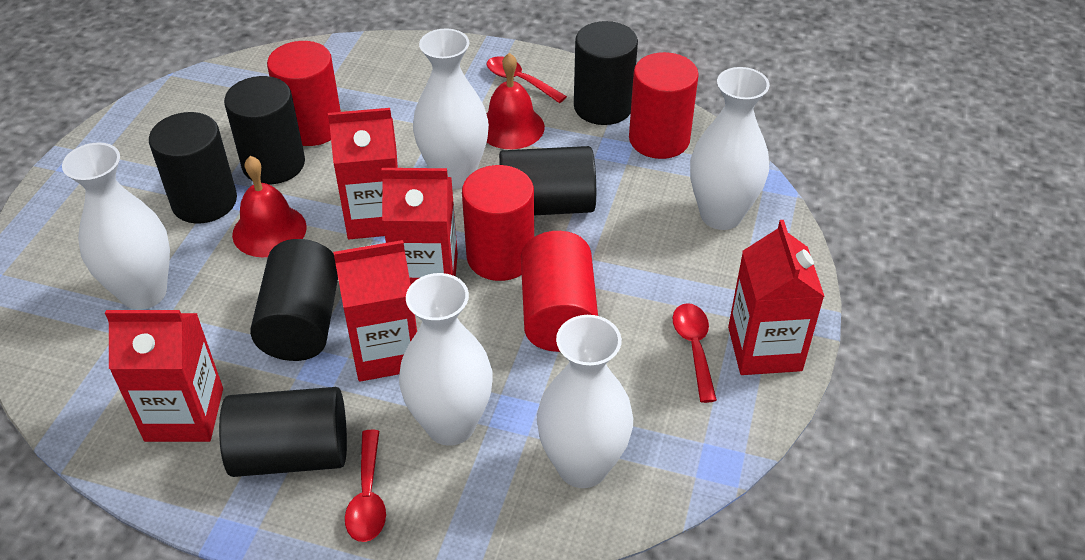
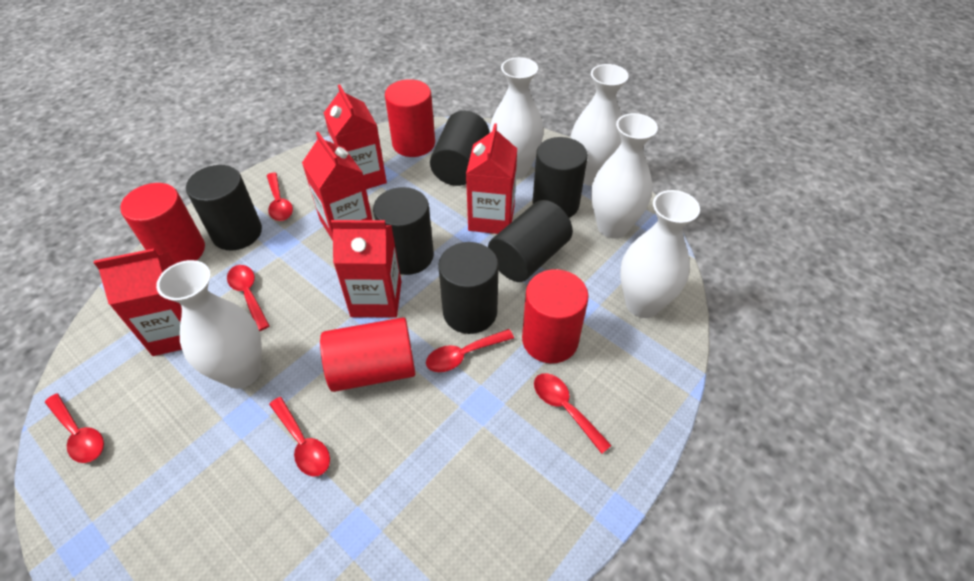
red bell: 2 -> 0
red spoon: 3 -> 6

